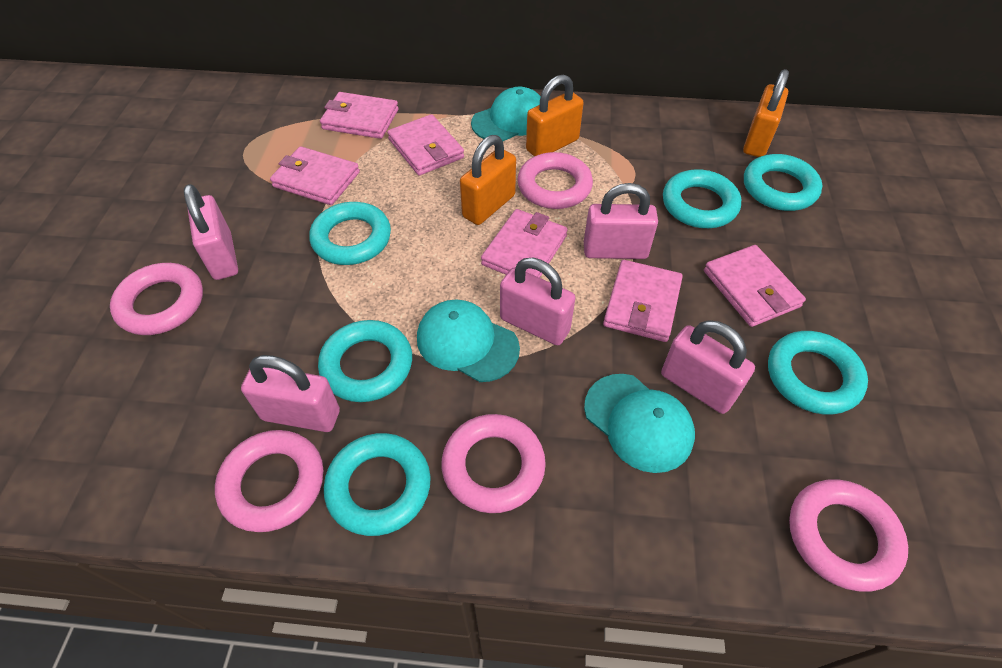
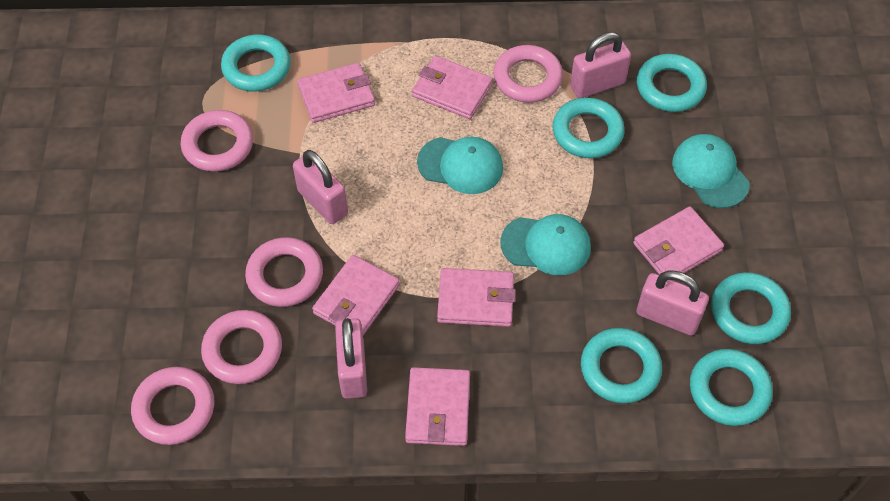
orange padlock: 3 -> 0
pink padlock: 5 -> 4

